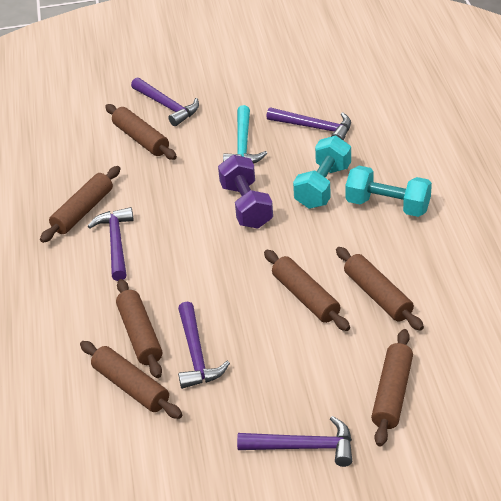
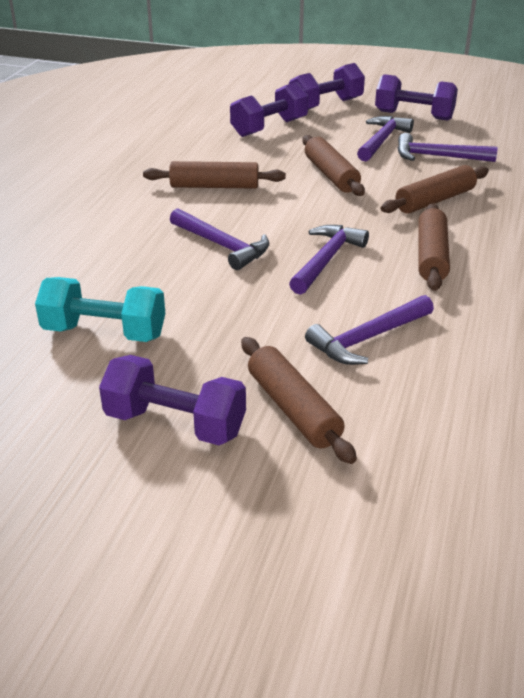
brown rolling pin: 7 -> 5
purple dumbbell: 1 -> 4
turquoise dumbbell: 2 -> 1
turquoise hammer: 1 -> 0

